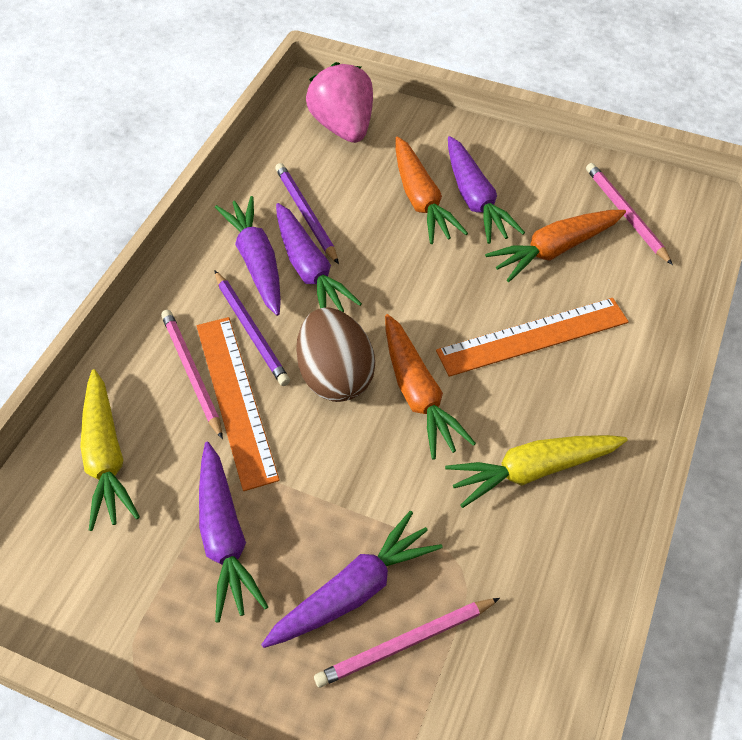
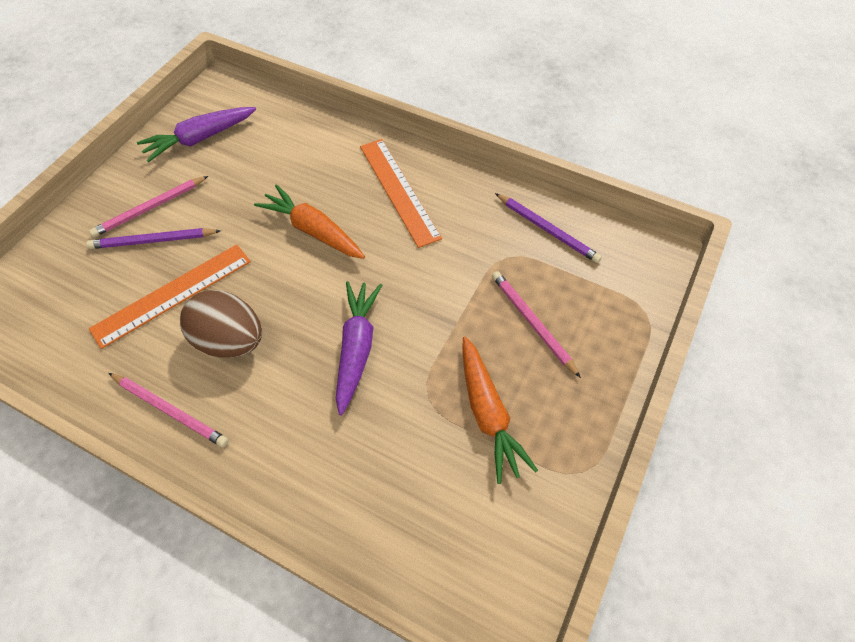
orange carrot: 3 -> 2
pink strawberry: 1 -> 0
purple carrot: 5 -> 2
yellow carrot: 2 -> 0

